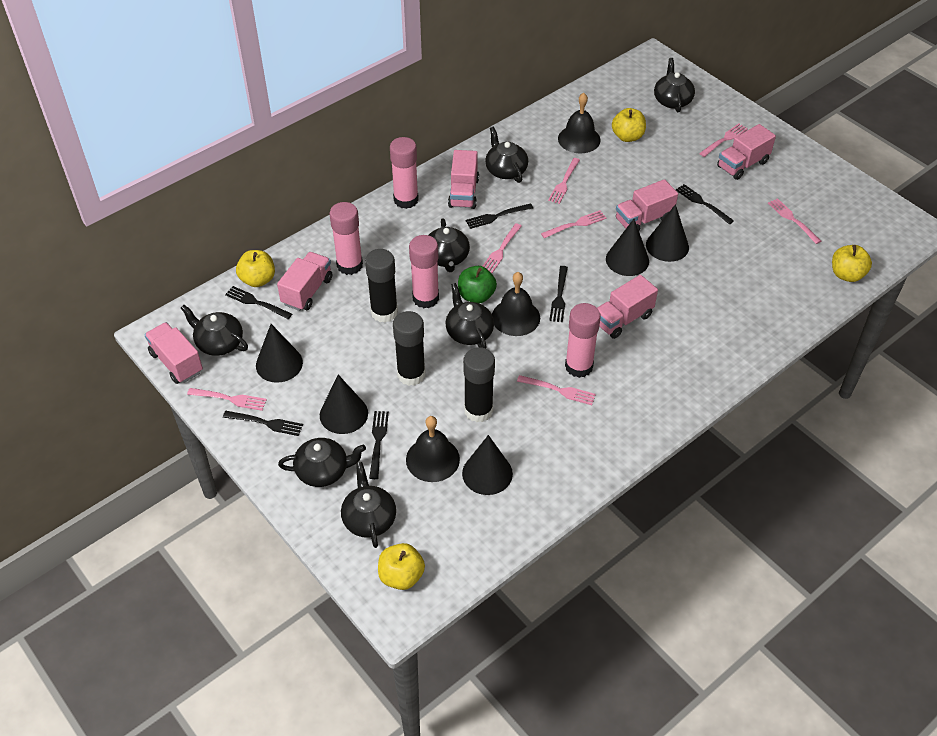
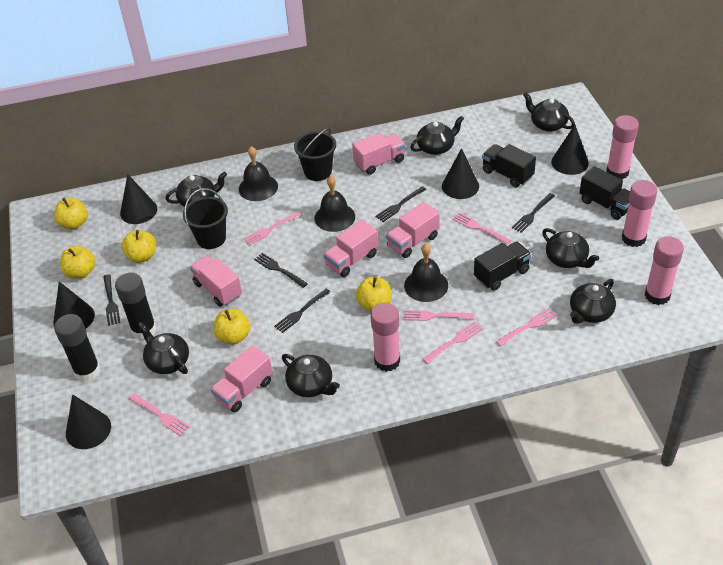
black bucket: 0 -> 2
black fork: 6 -> 5
black glue stick: 3 -> 2
black truck: 0 -> 3
green apple: 1 -> 0
pink fork: 7 -> 6
pink truck: 6 -> 5
yellow apple: 4 -> 5

